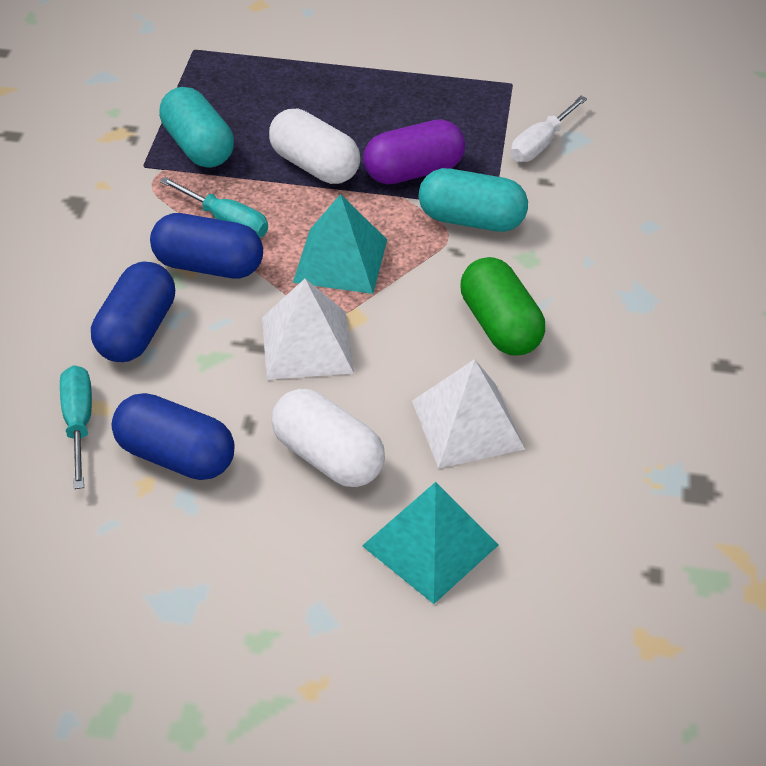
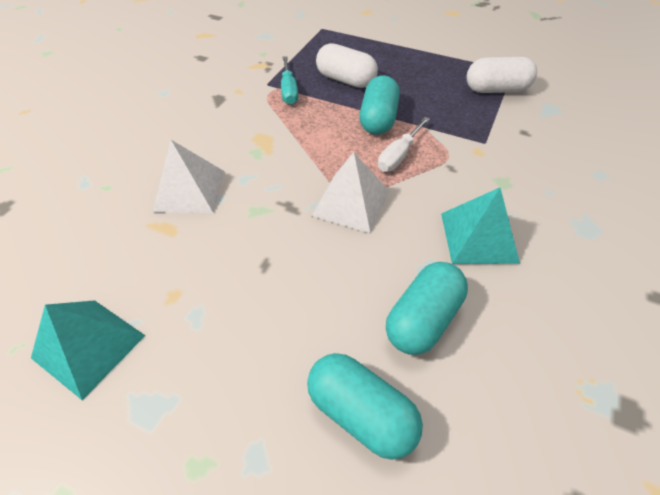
blue capsule: 3 -> 0
green capsule: 1 -> 0
purple capsule: 1 -> 0
turquoise capsule: 2 -> 3
turquoise screwdriver: 2 -> 1

